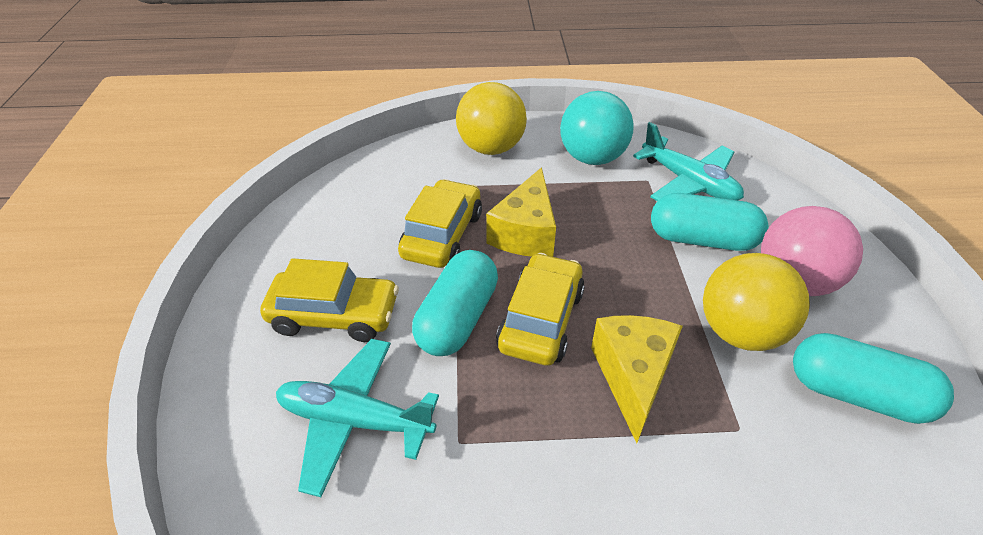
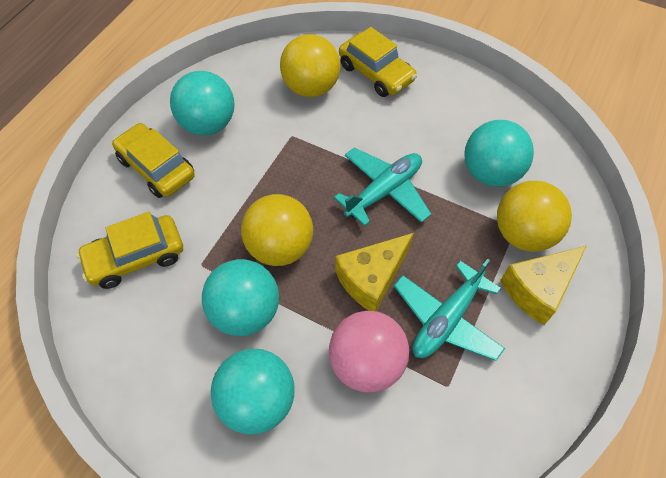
turquoise ball: 1 -> 4
turquoise capsule: 3 -> 0
yellow ball: 2 -> 3

